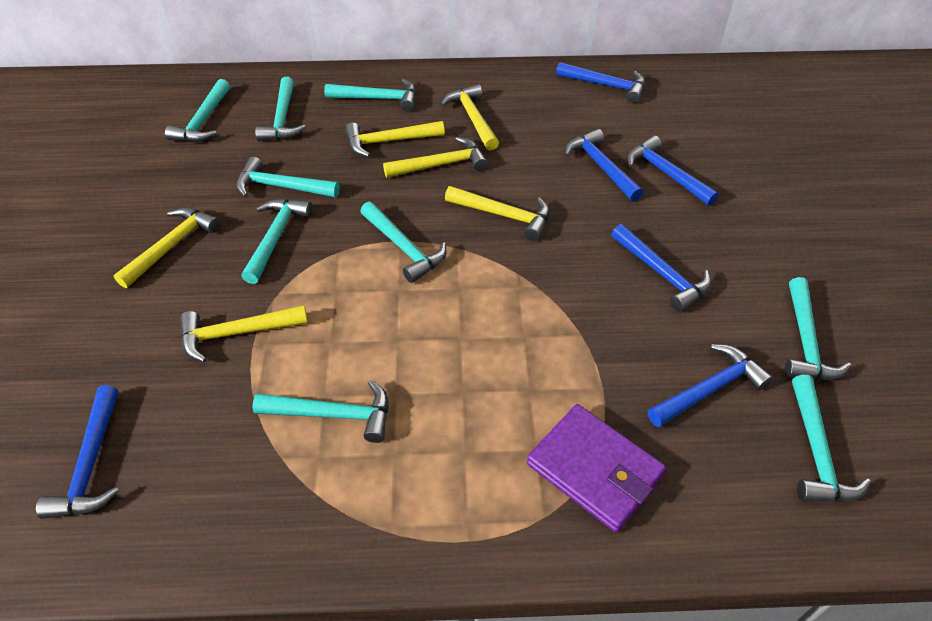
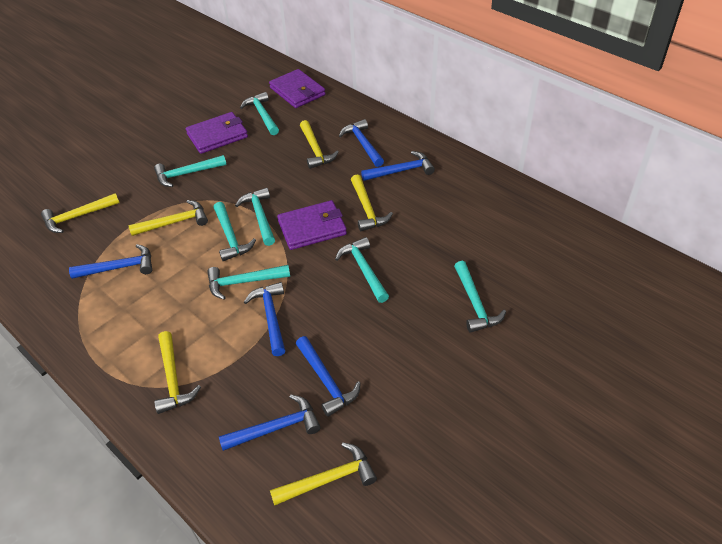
purple wallet: 1 -> 3
turquoise hammer: 9 -> 7

